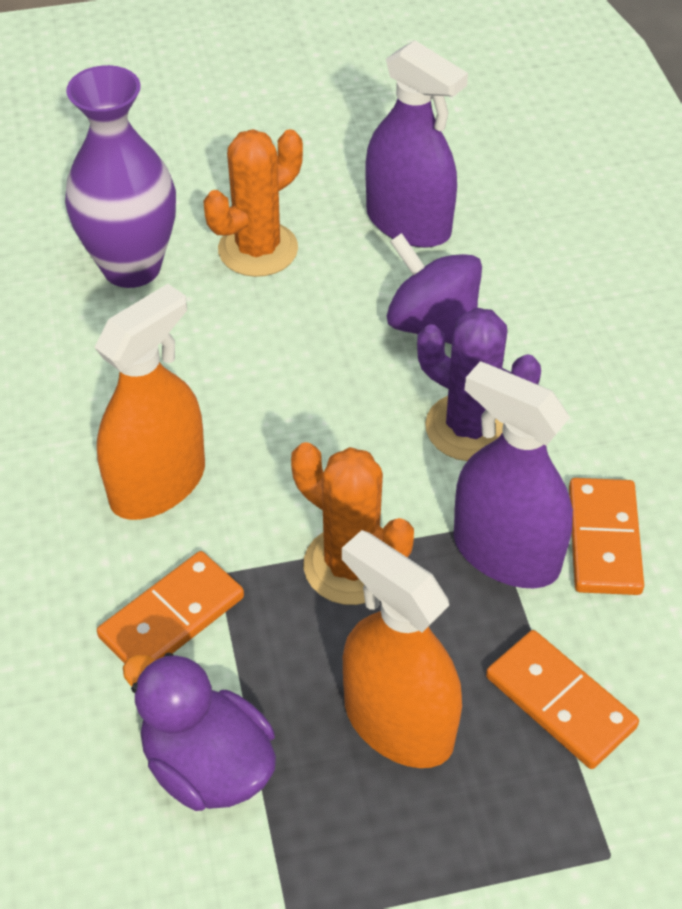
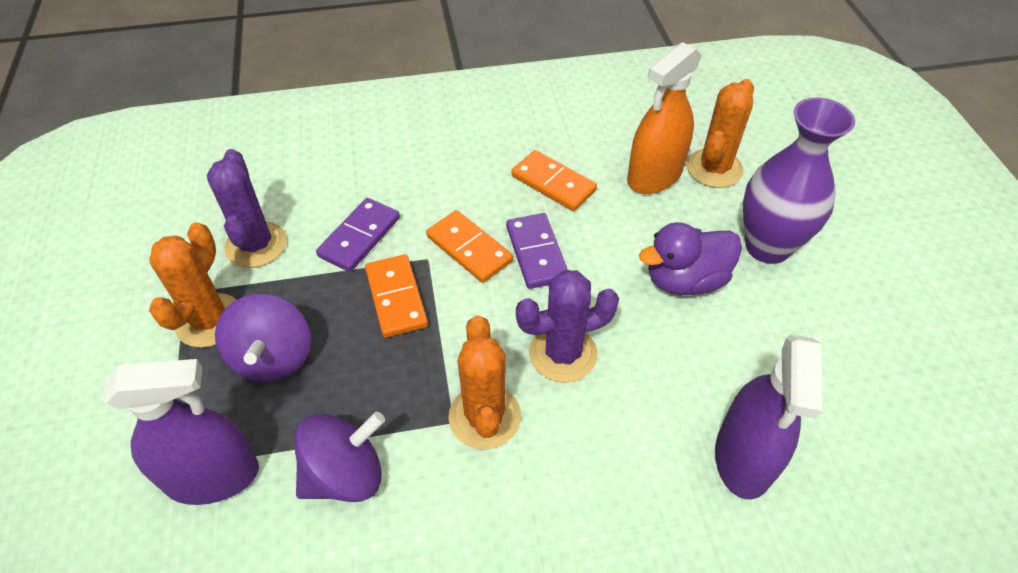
orange cactus: 2 -> 3
orange spray bottle: 2 -> 1
purple cactus: 1 -> 2
purple domino: 0 -> 2
purple spinning top: 1 -> 2

